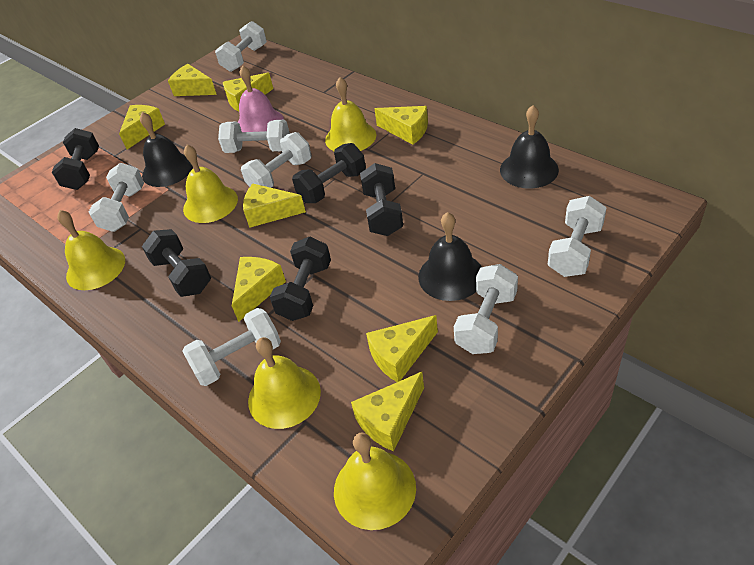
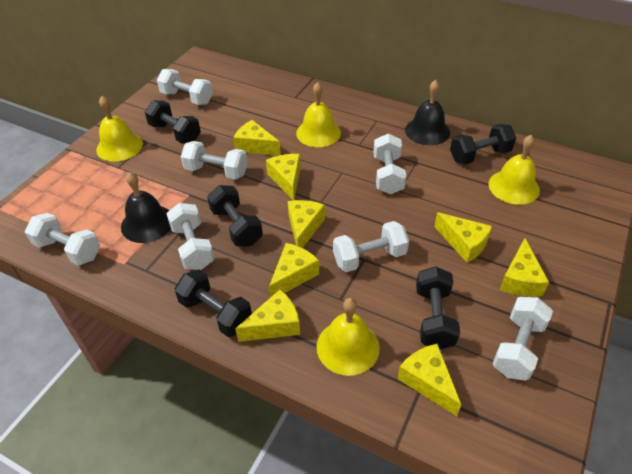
black bell: 3 -> 2
pink bell: 1 -> 0
yellow bell: 5 -> 4

